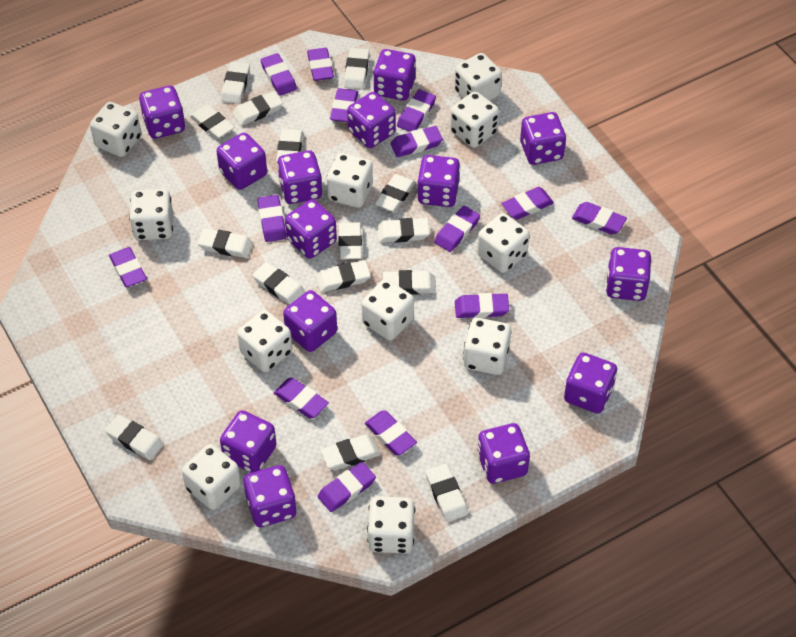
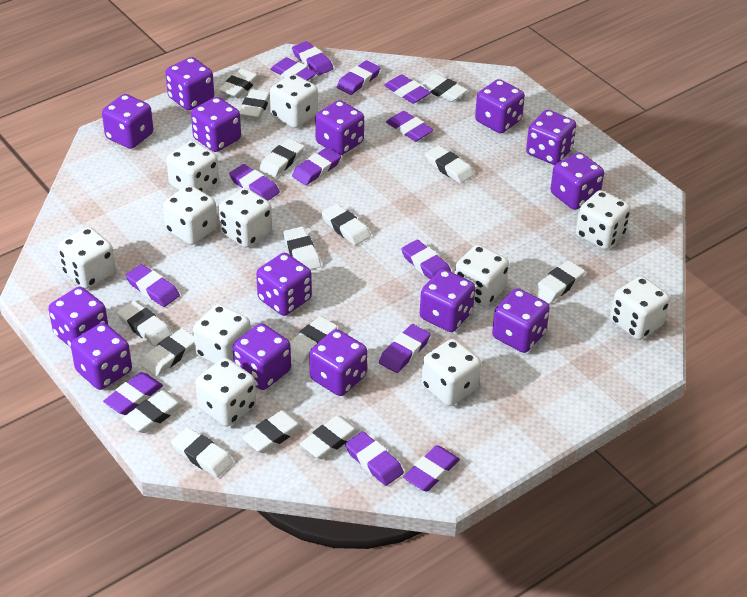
purple eraser: 14 -> 13

